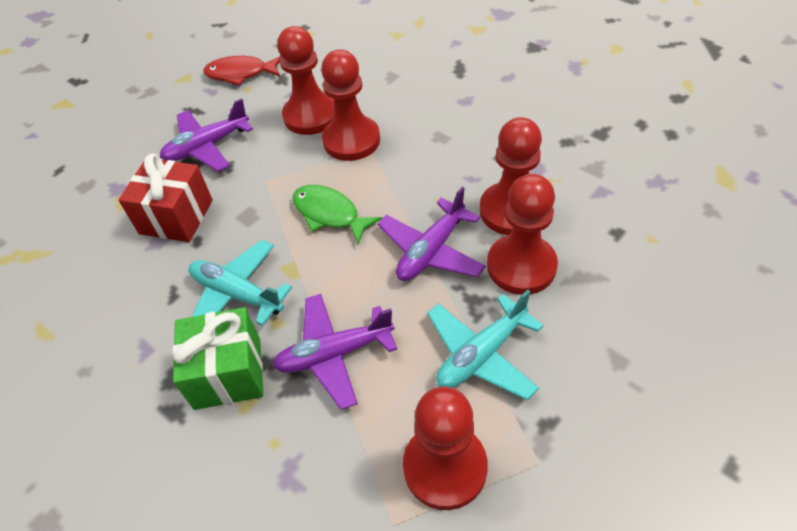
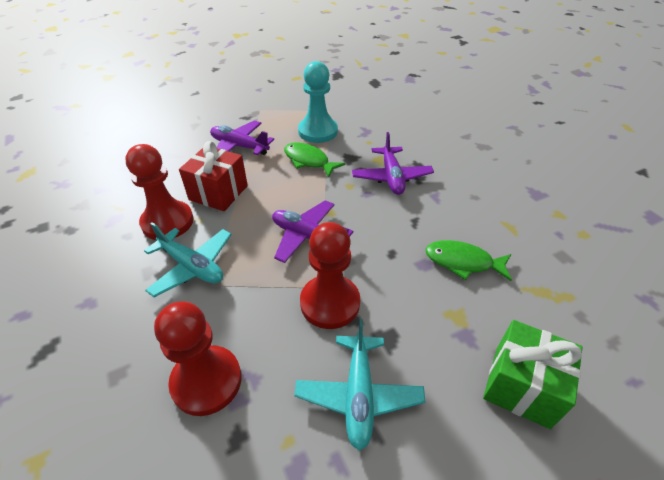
green fish: 1 -> 2
red fish: 1 -> 0
red pawn: 5 -> 3
turquoise pawn: 0 -> 1

